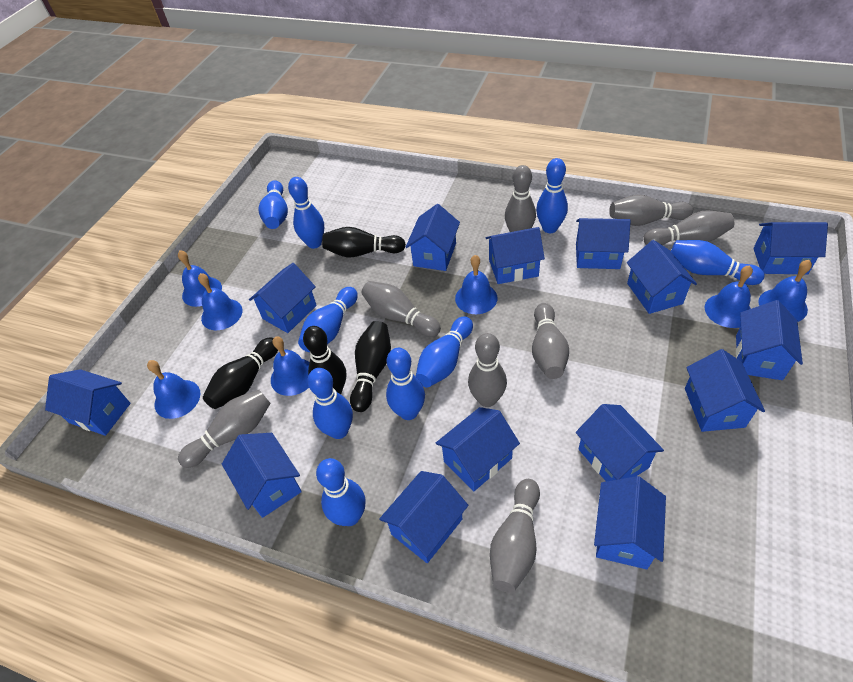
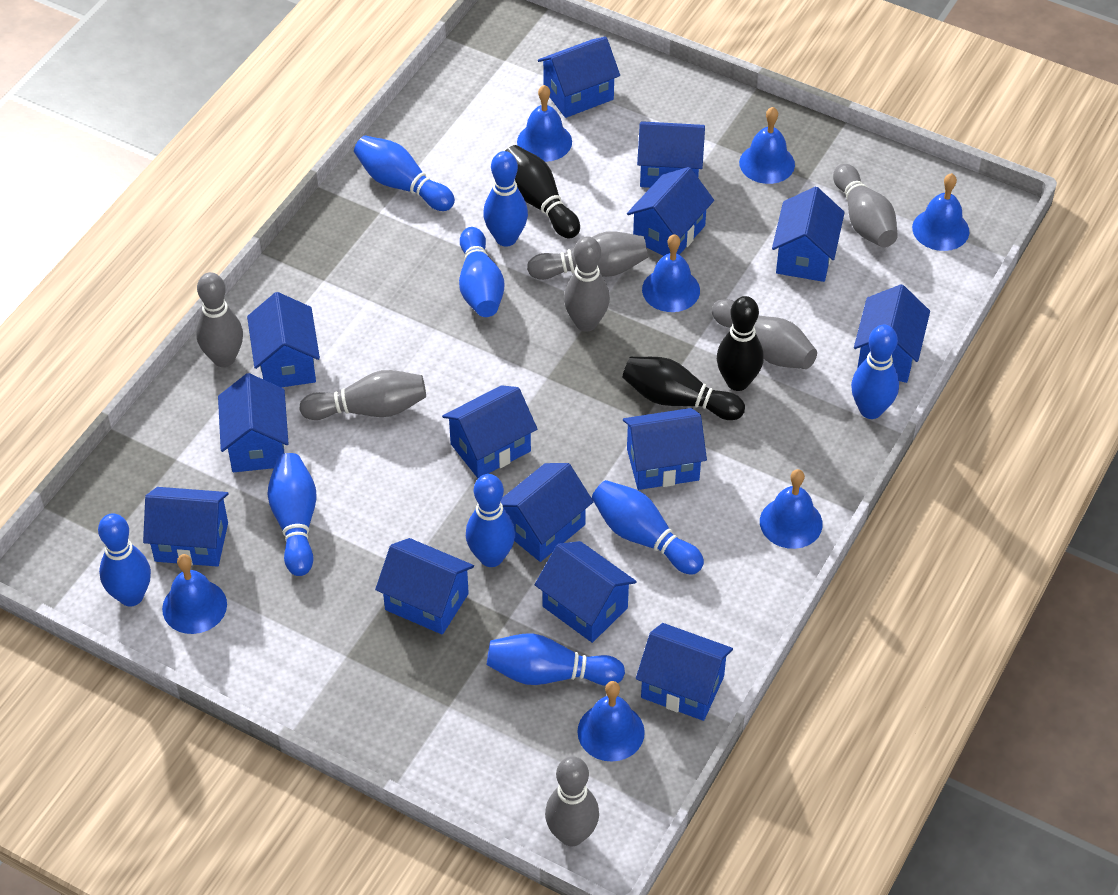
black bowling pin: 4 -> 3
grey bowling pin: 8 -> 7

